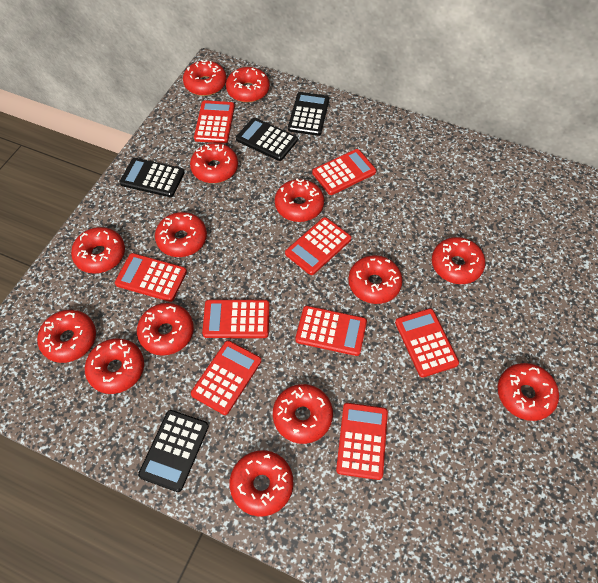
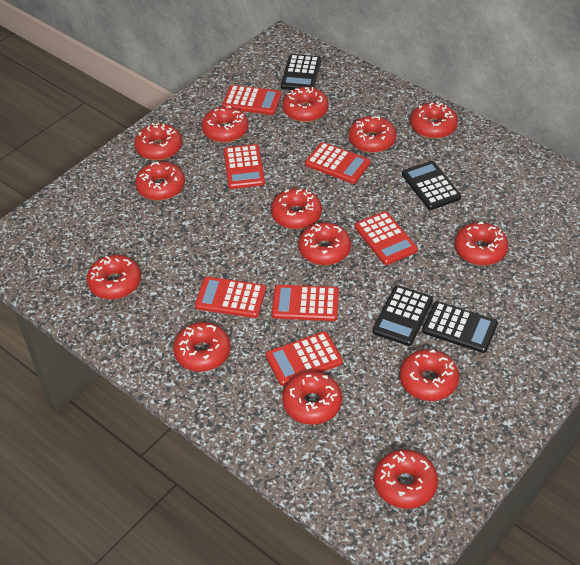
red calculator: 9 -> 7

